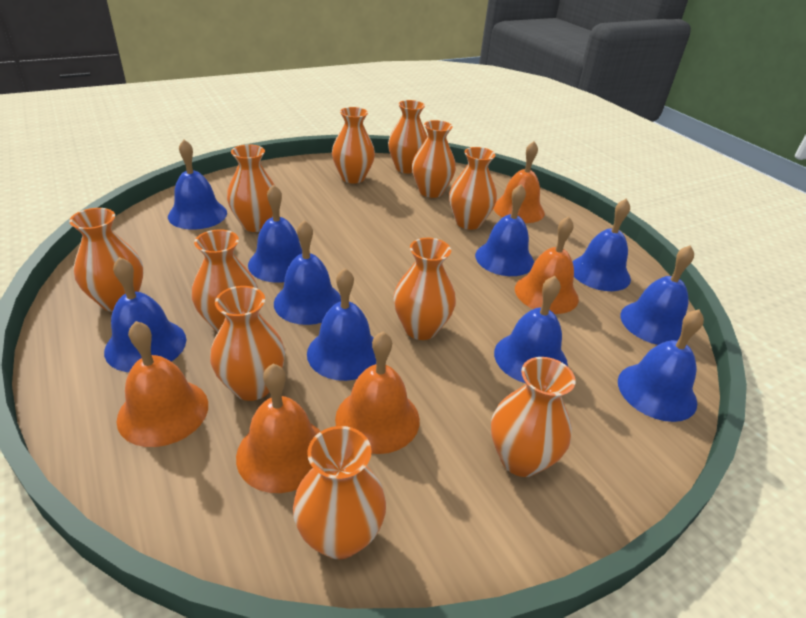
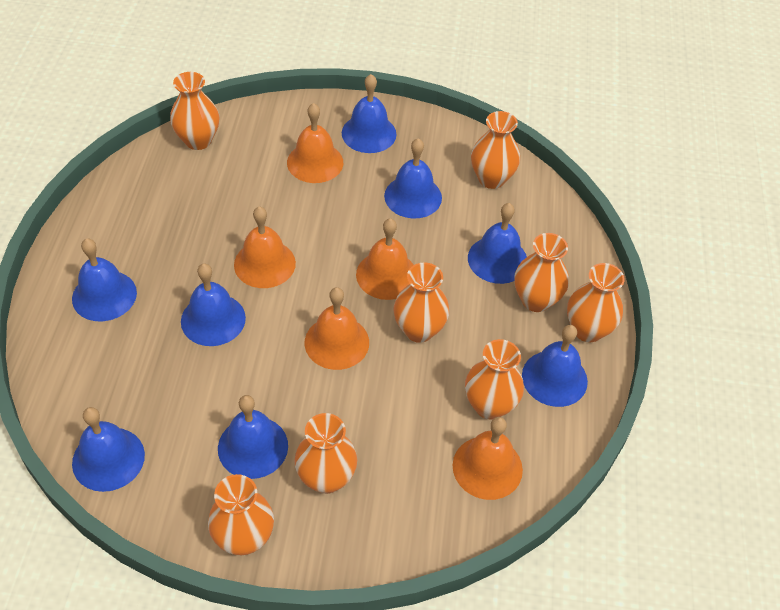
blue bell: 10 -> 8
orange vase: 11 -> 8

